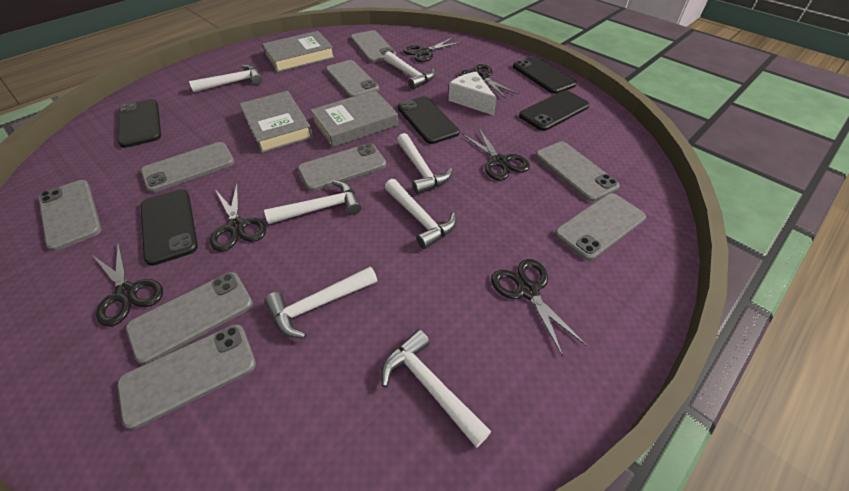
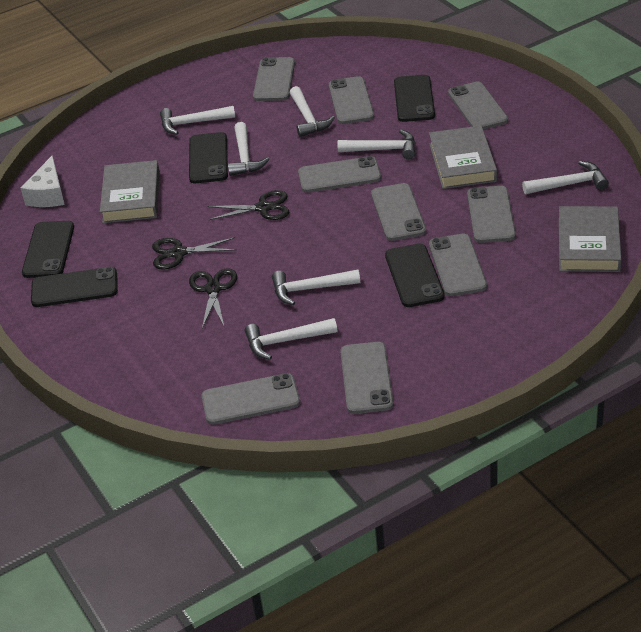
black scissors: 6 -> 3

